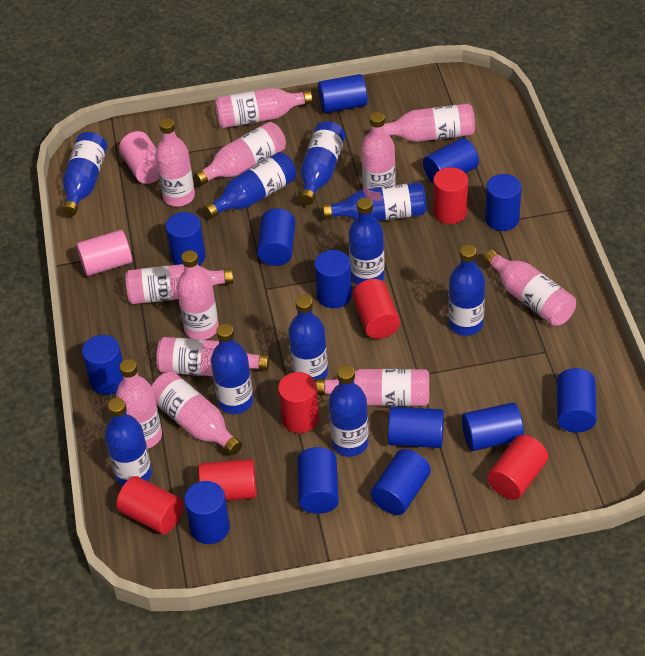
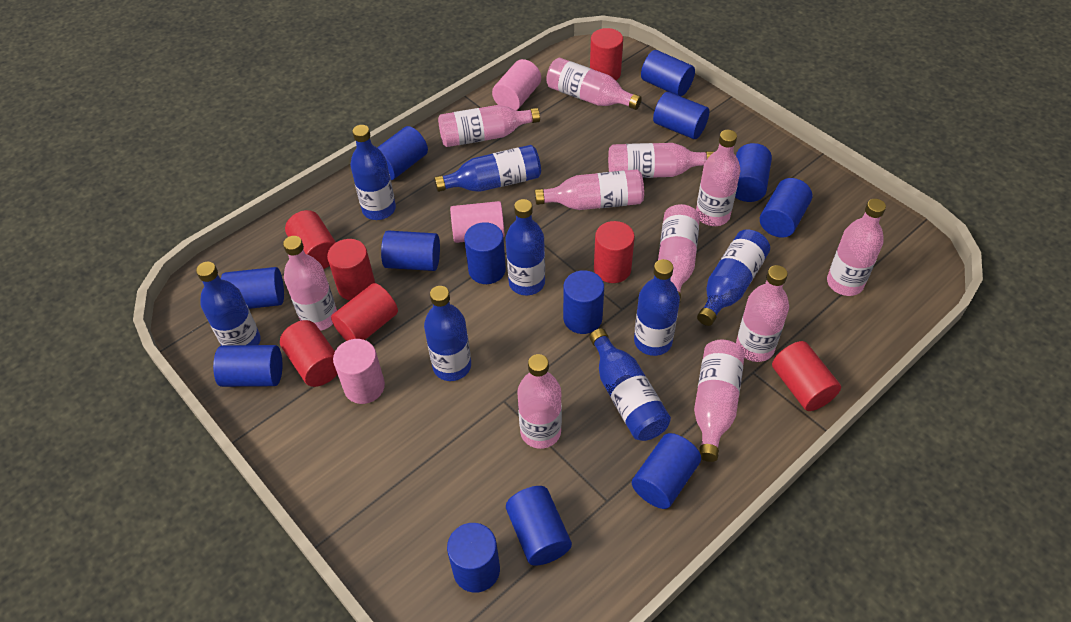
blue bottle: 10 -> 8
pink bottle: 12 -> 11
pink cylinder: 2 -> 3
red cylinder: 6 -> 7

